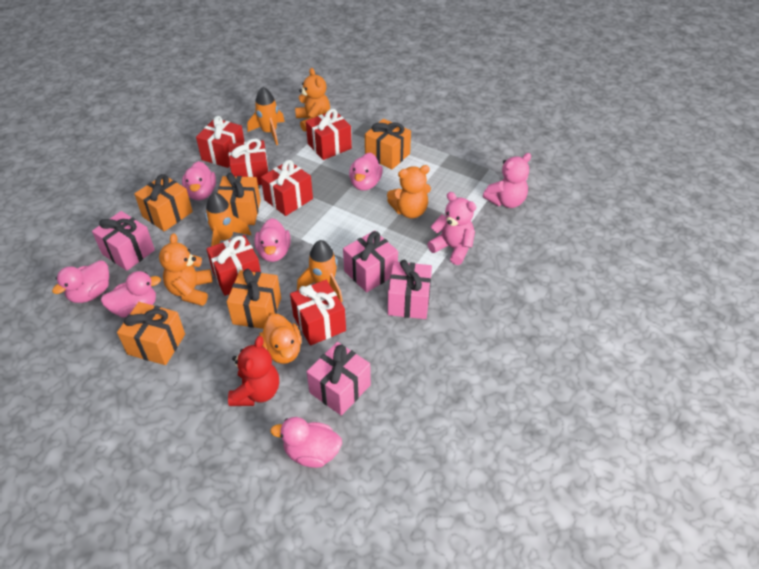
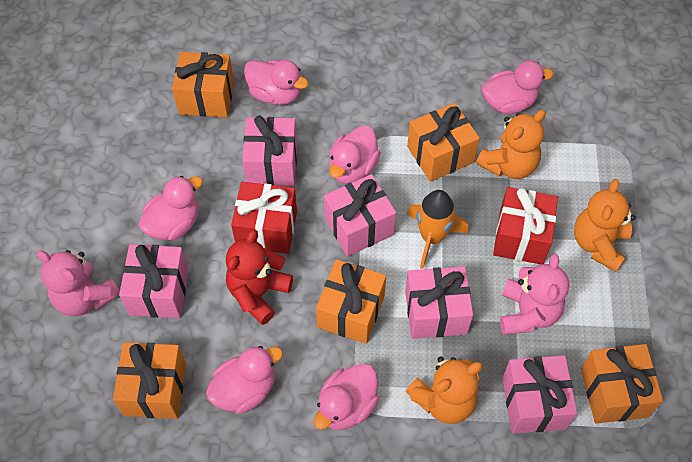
orange duck: 1 -> 0
orange rocket: 3 -> 1
pink gift: 4 -> 5
red gift: 6 -> 2

